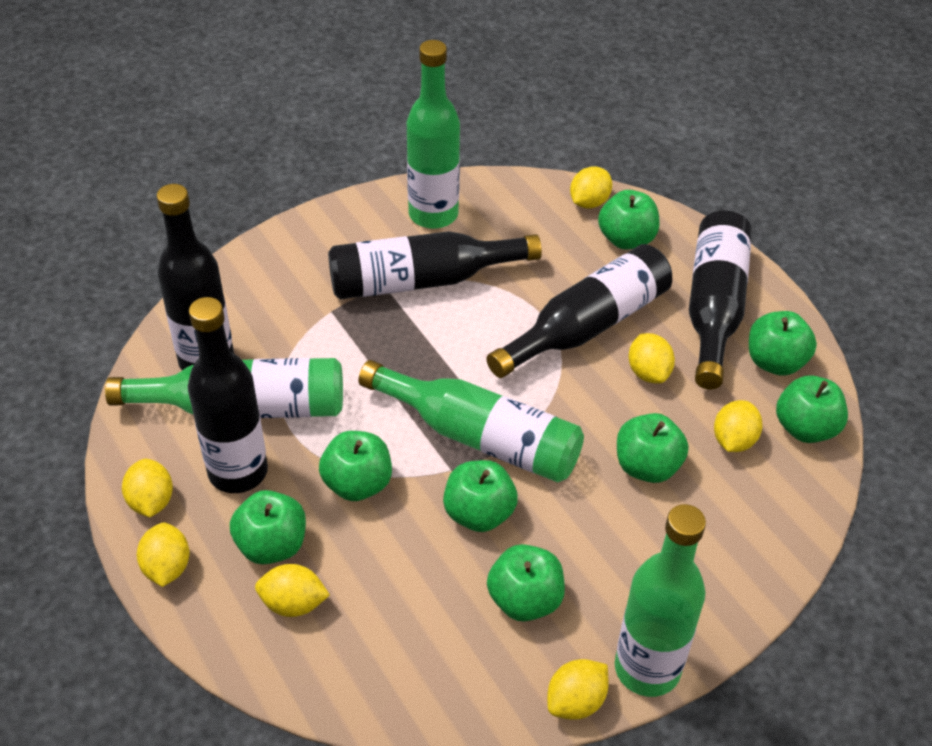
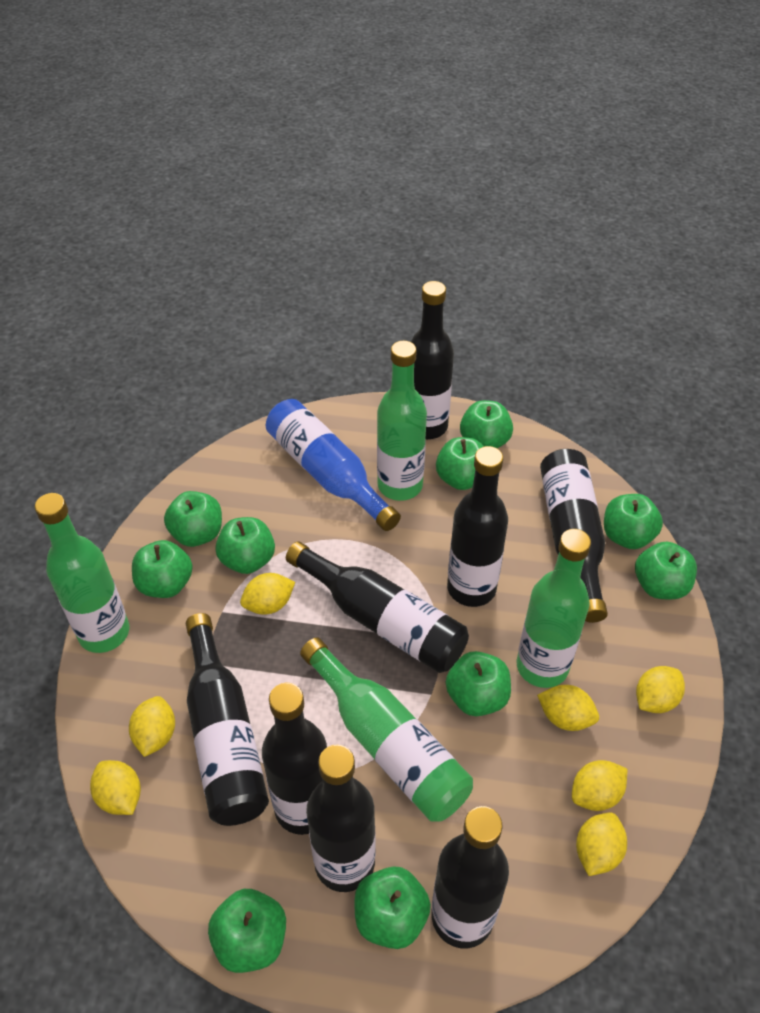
black bottle: 5 -> 8
blue bottle: 0 -> 1
green apple: 8 -> 10

